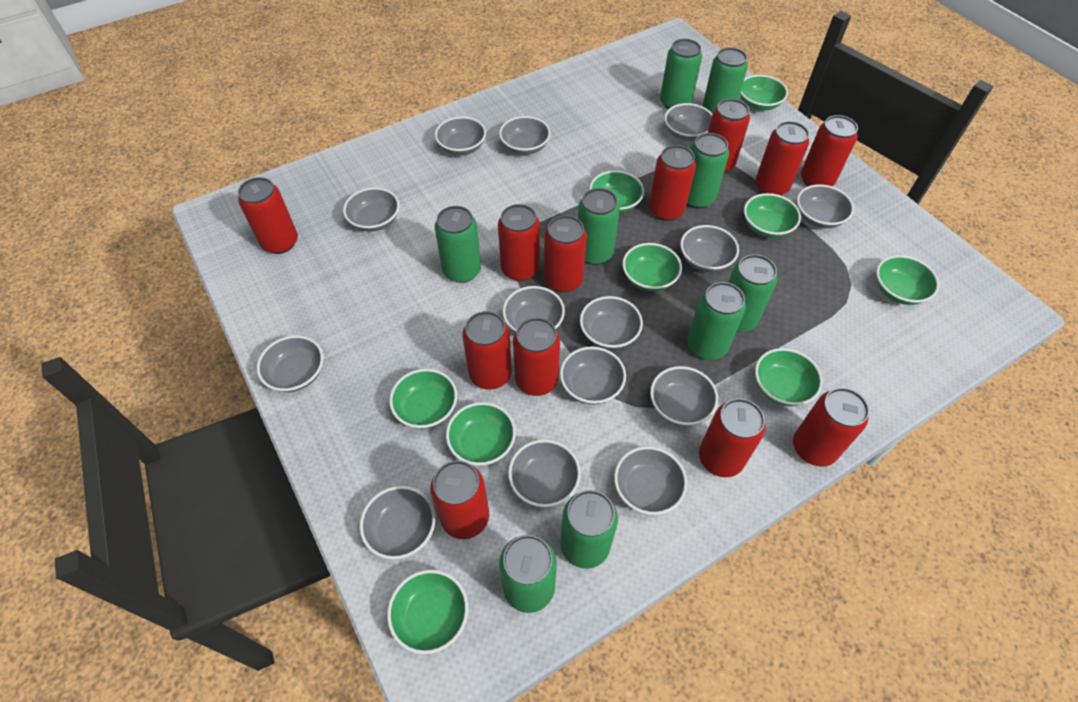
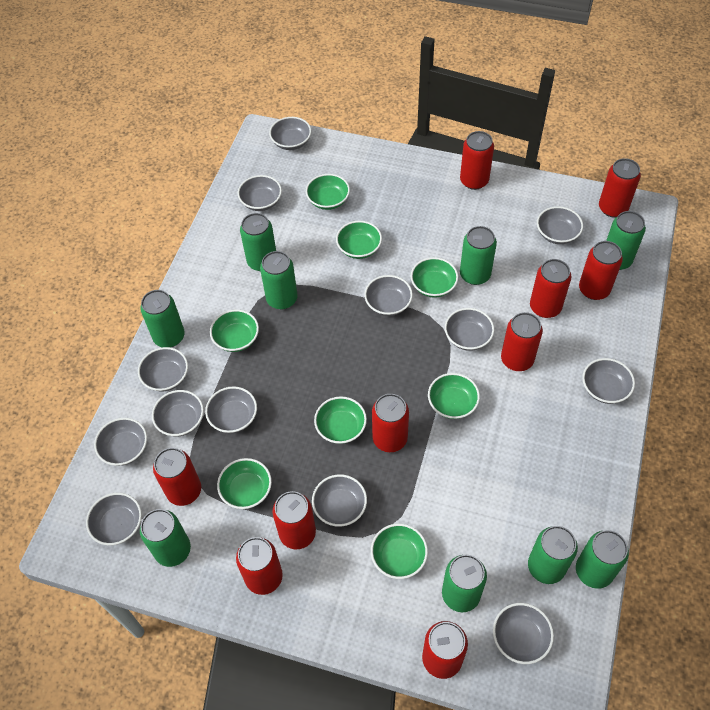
green bowl: 9 -> 8
grey bowl: 14 -> 13
red can: 12 -> 10

